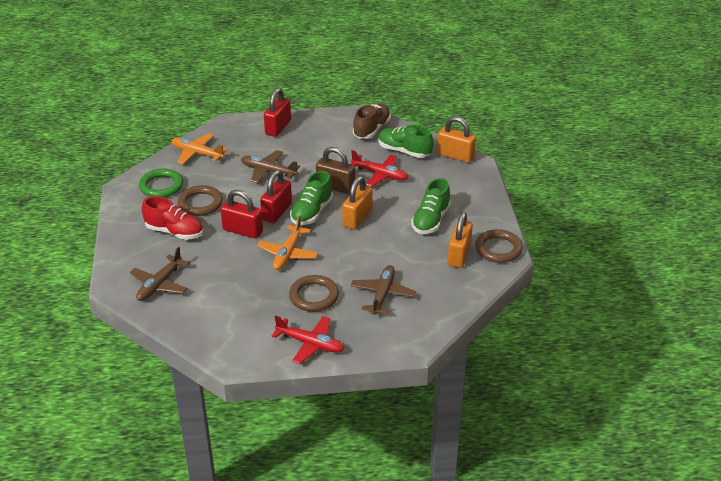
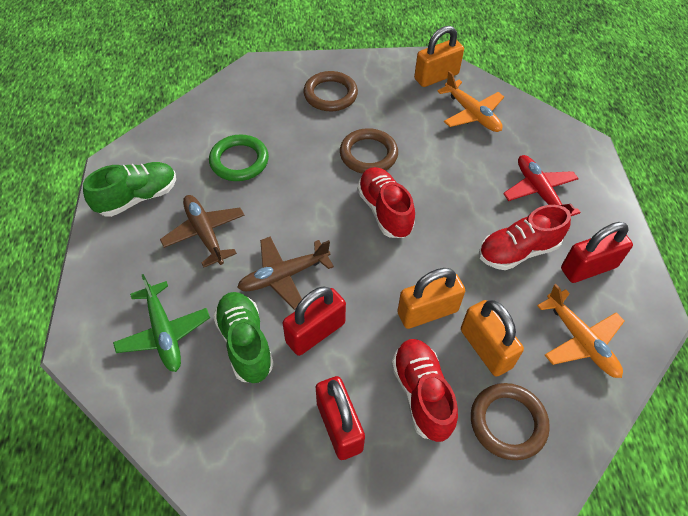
brown padlock: 1 -> 0
brown plane: 3 -> 2
brown shoe: 1 -> 0
green plane: 0 -> 1
green shoe: 3 -> 2
red plane: 2 -> 1
red shoe: 1 -> 3

